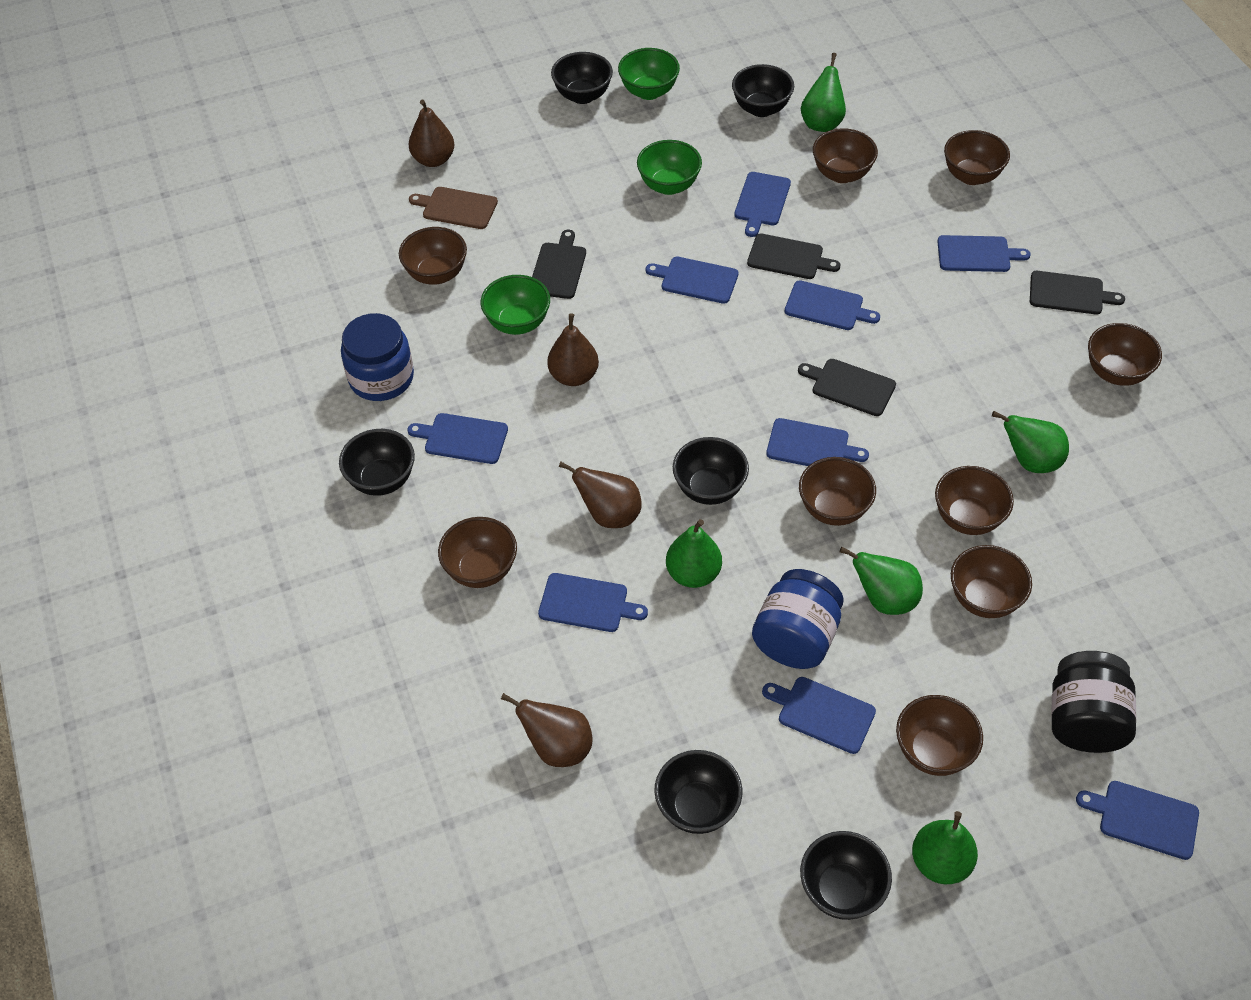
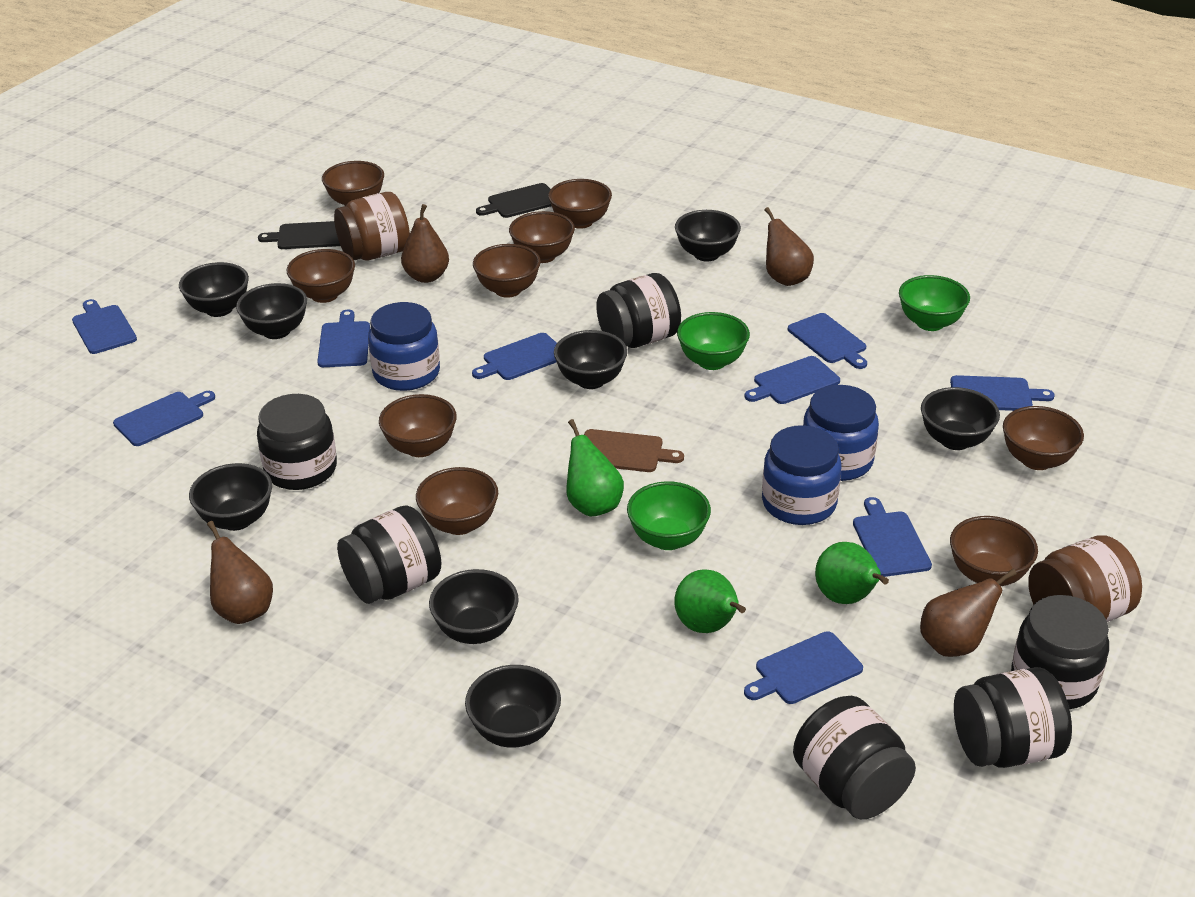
black bowl: 6 -> 8
black cutting board: 4 -> 2
black jar: 1 -> 6
blue jar: 2 -> 3
brown jar: 0 -> 2
green pear: 5 -> 3

